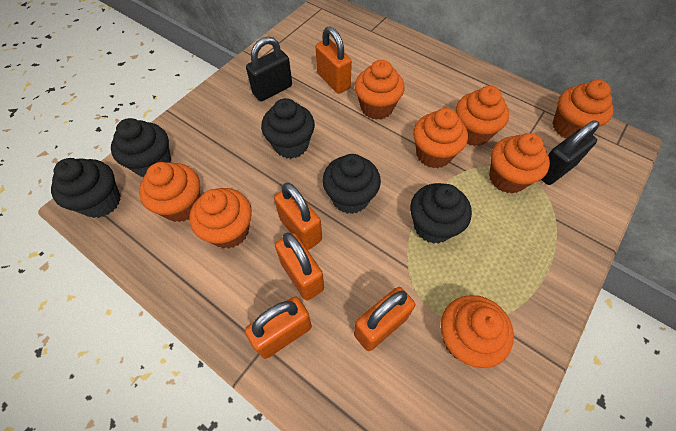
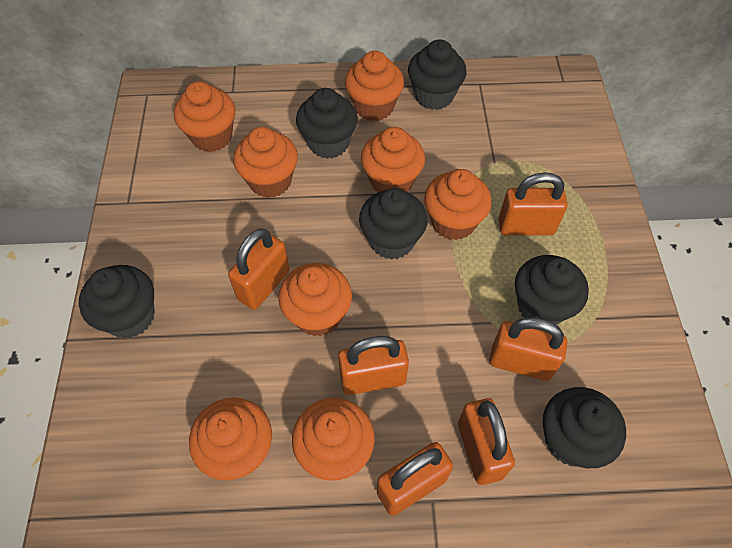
black cupcake: 5 -> 6
black padlock: 2 -> 0
orange padlock: 5 -> 6

